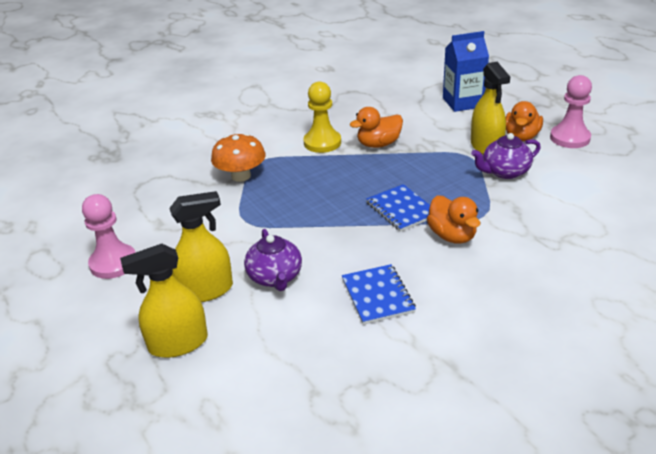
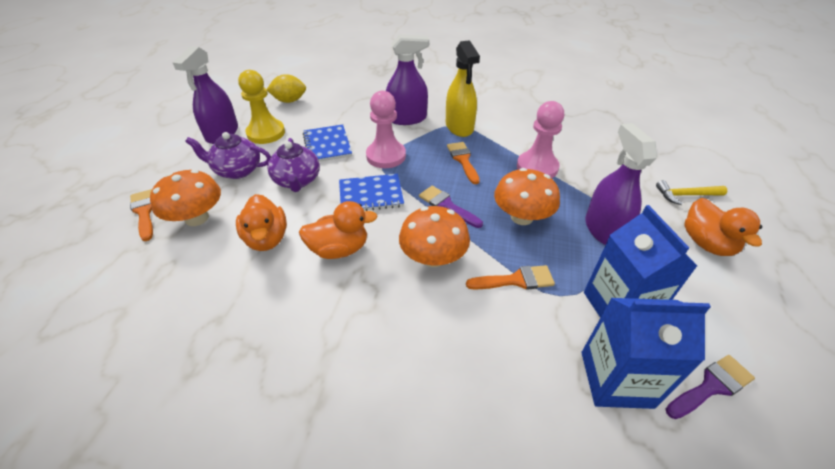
blue carton: 1 -> 2
orange brush: 0 -> 3
orange mushroom: 1 -> 3
purple brush: 0 -> 2
purple spray bottle: 0 -> 3
yellow hammer: 0 -> 1
yellow lemon: 0 -> 1
yellow spray bottle: 3 -> 1

